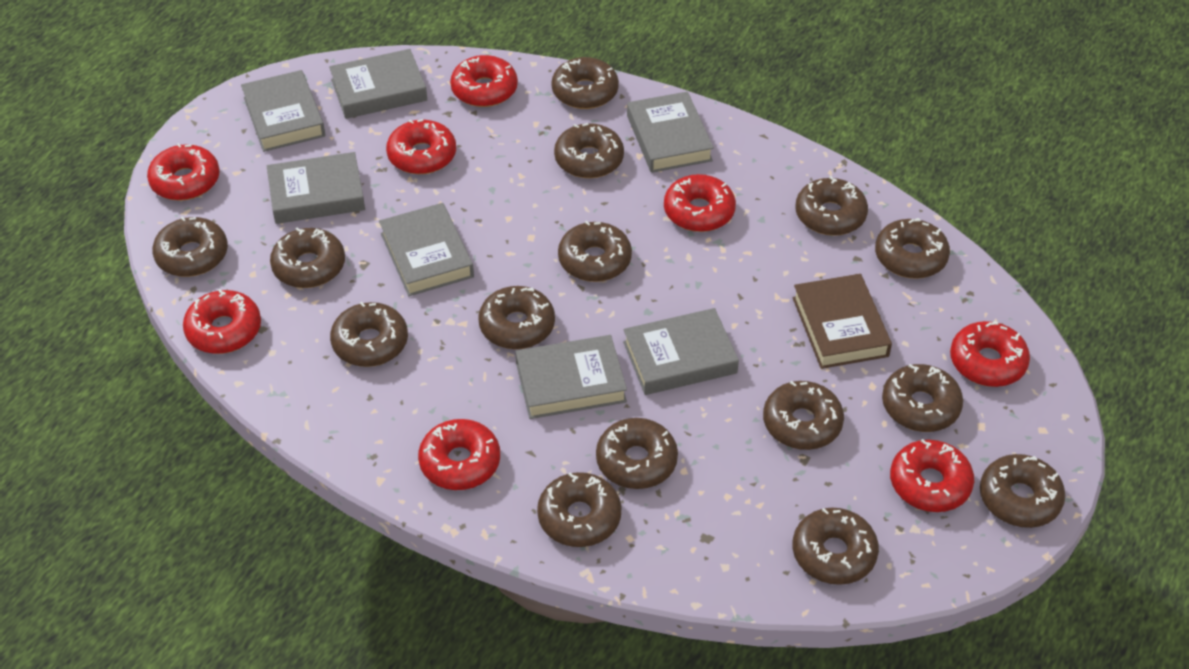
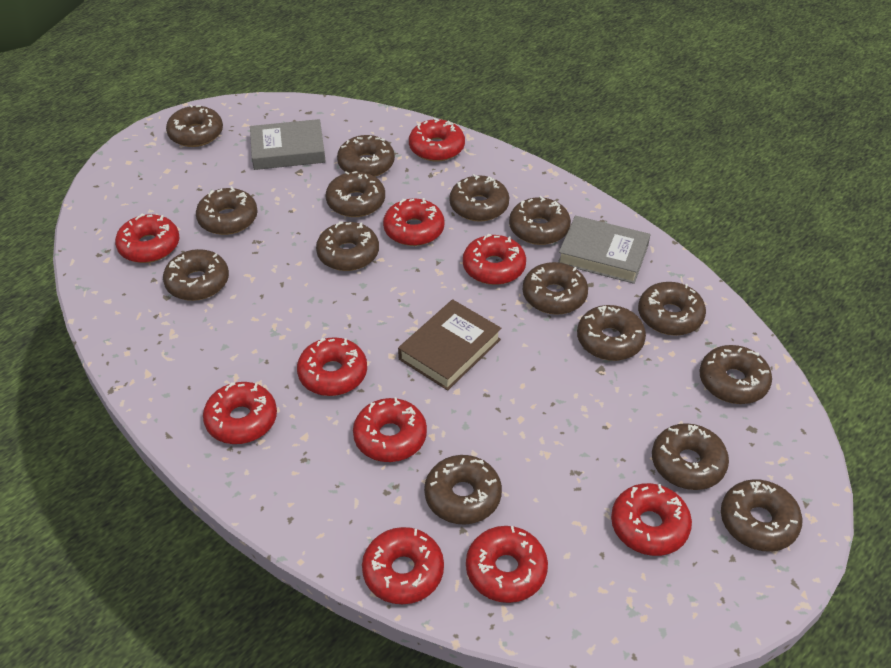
grey book: 7 -> 2
red donut: 8 -> 10

